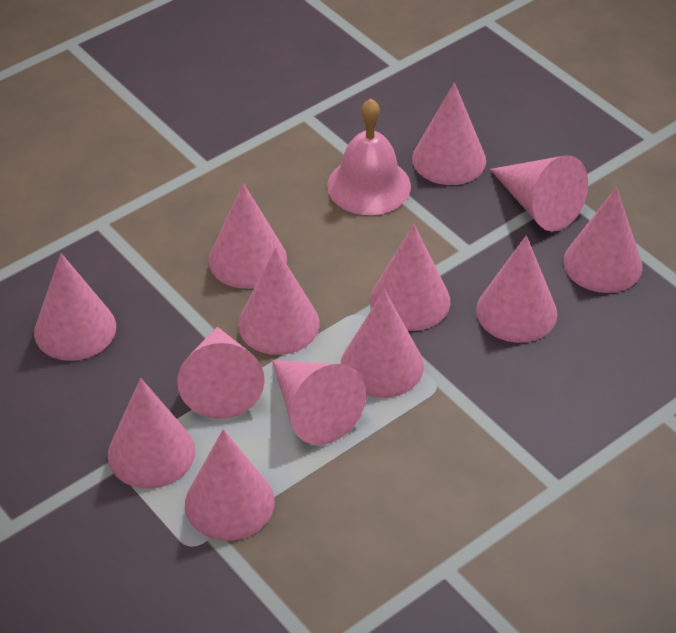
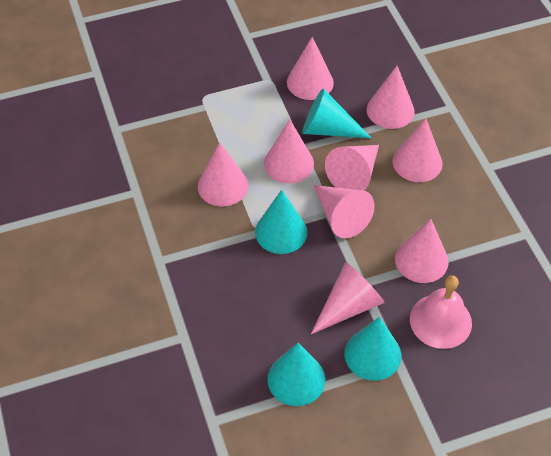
pink cone: 13 -> 9
turquoise cone: 0 -> 4

